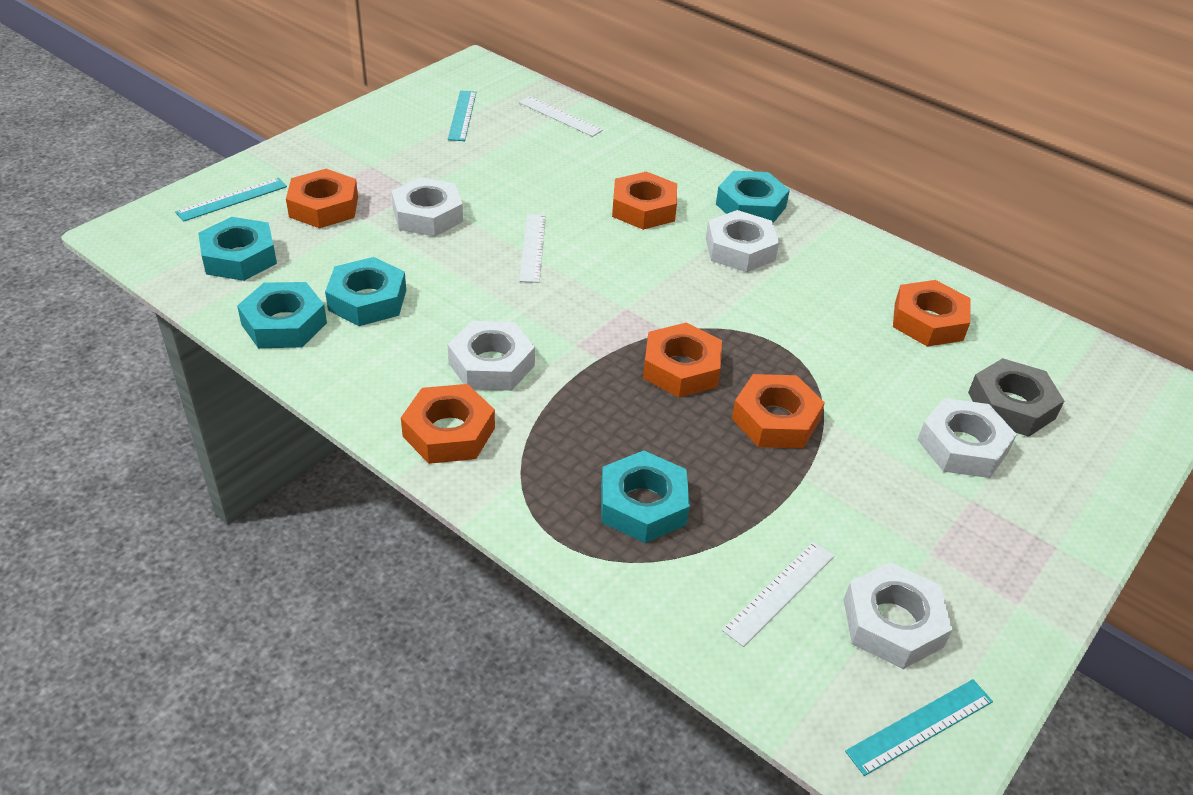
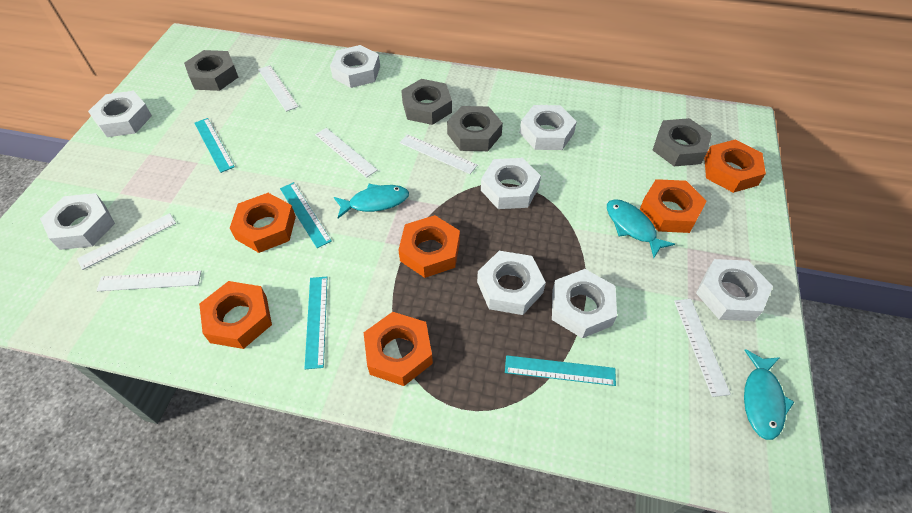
grey nut: 1 -> 4
turquoise fish: 0 -> 3
turquoise nut: 5 -> 0
turquoise ruler: 3 -> 4
white nut: 5 -> 8
white ruler: 3 -> 6

